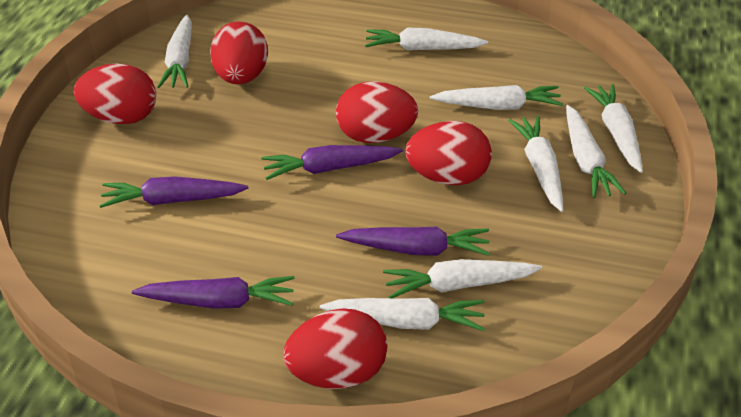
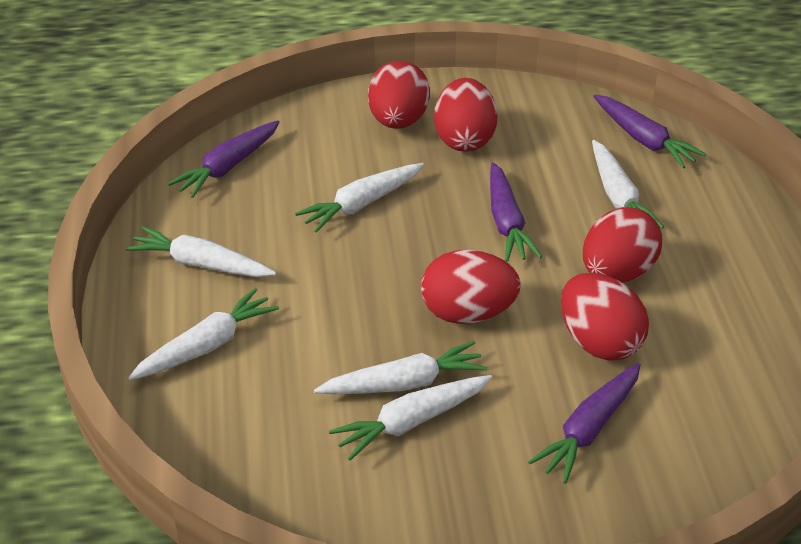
white carrot: 8 -> 6

